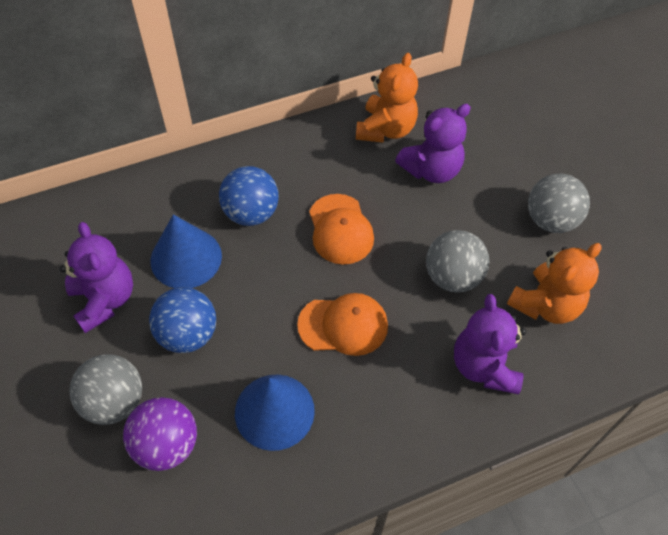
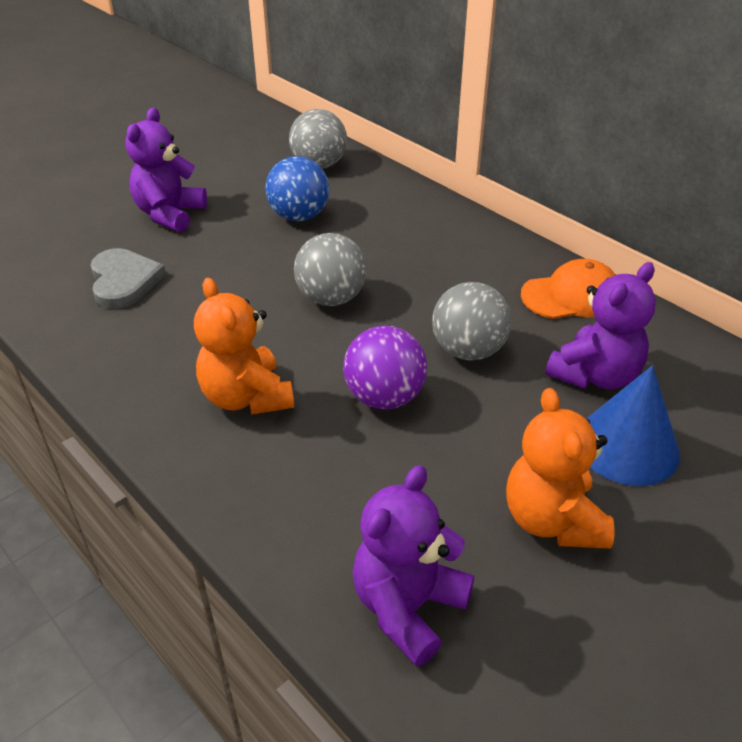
blue ball: 2 -> 1
blue cone: 2 -> 1
grey heart: 0 -> 1
orange cap: 2 -> 1

